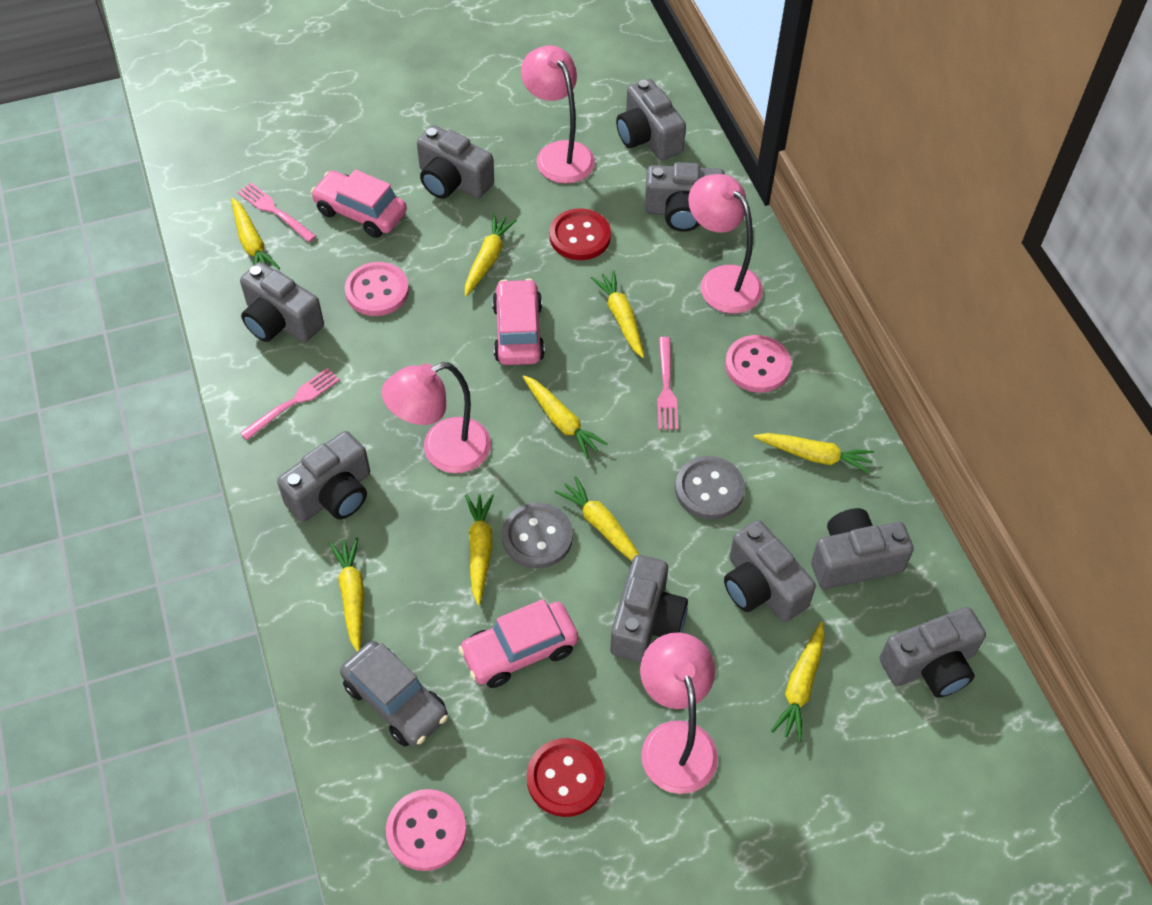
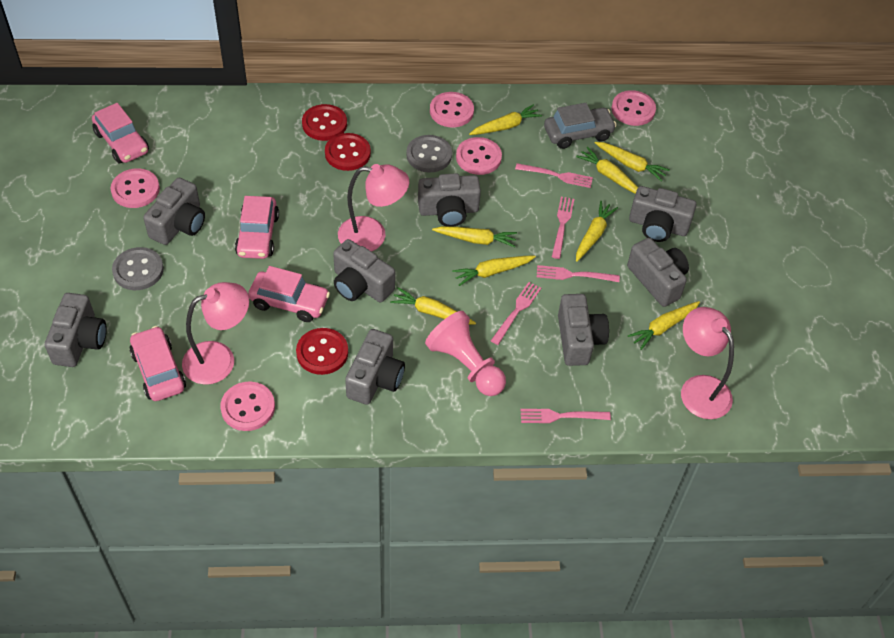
grey camera: 9 -> 8
pink button: 3 -> 5
pink car: 3 -> 4
pink fork: 3 -> 5
pink lamp: 4 -> 3
pink pawn: 0 -> 1
red button: 2 -> 3
yellow carrot: 9 -> 8

